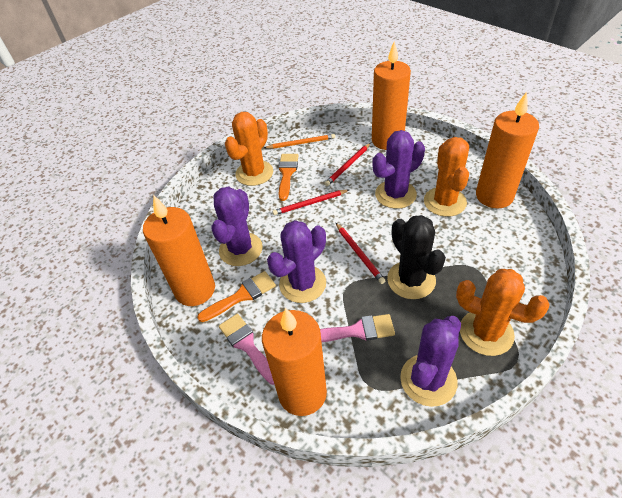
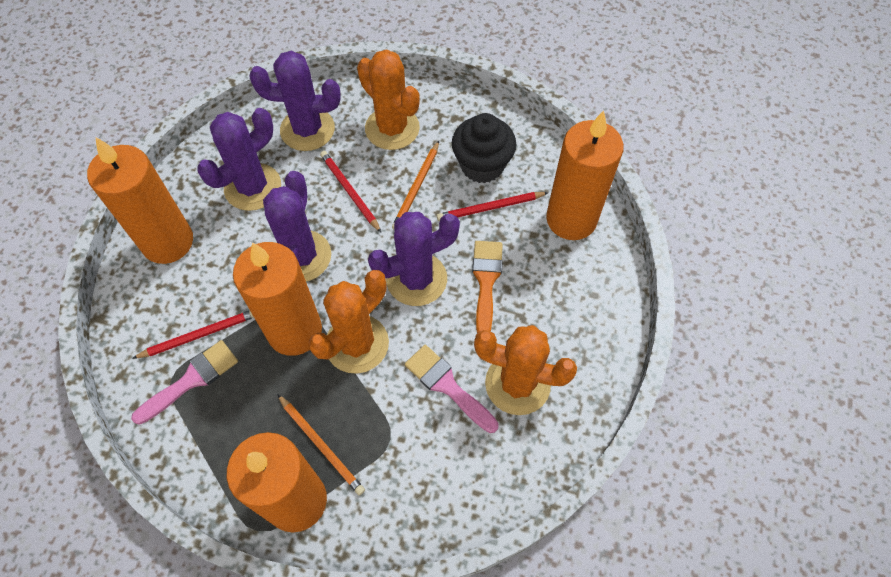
black cactus: 1 -> 0
black cupcake: 0 -> 1
orange brush: 2 -> 1
orange pencil: 1 -> 2

